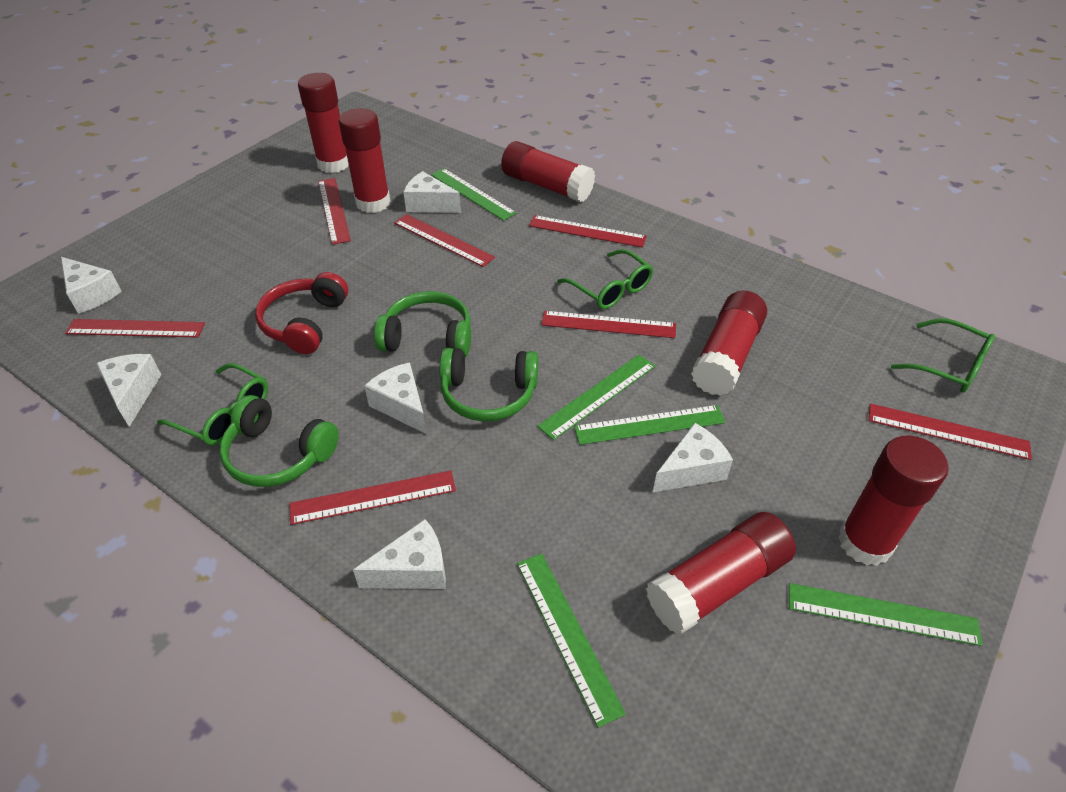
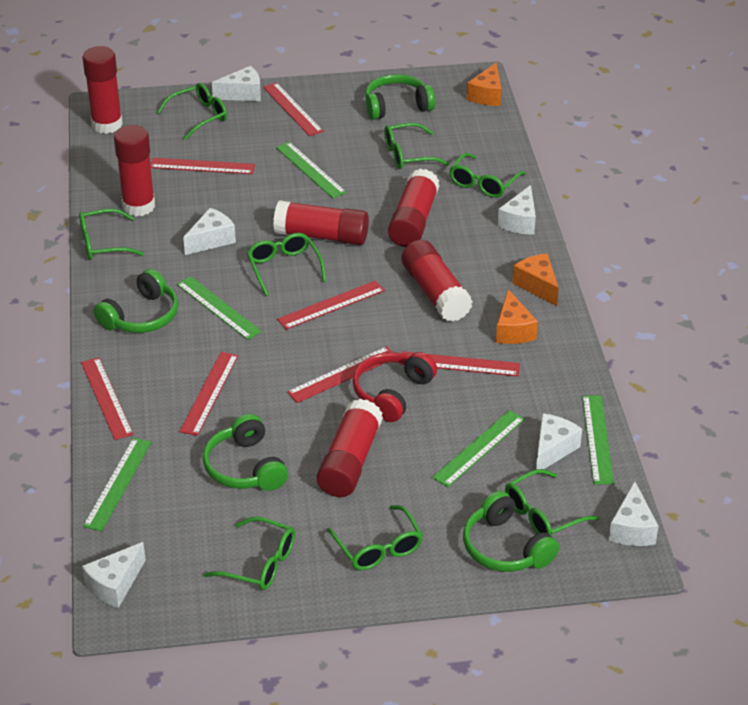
green glasses: 3 -> 8
green headphones: 3 -> 4
orange cheese: 0 -> 3

